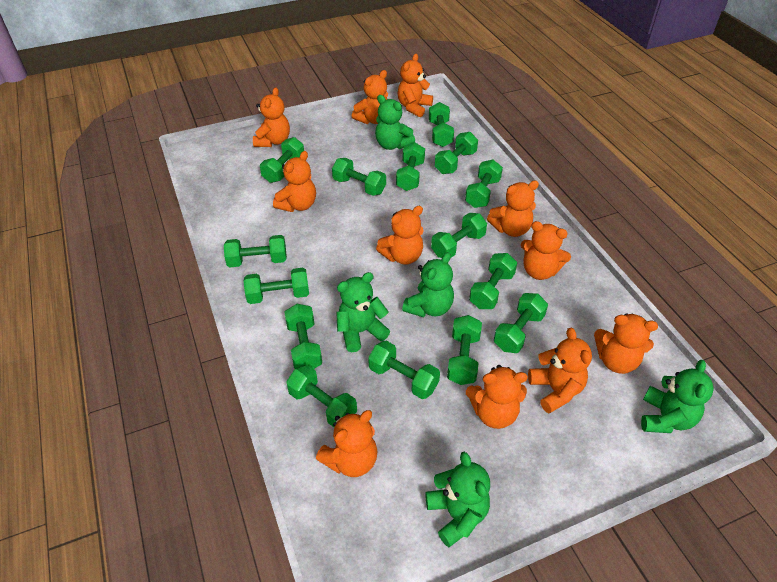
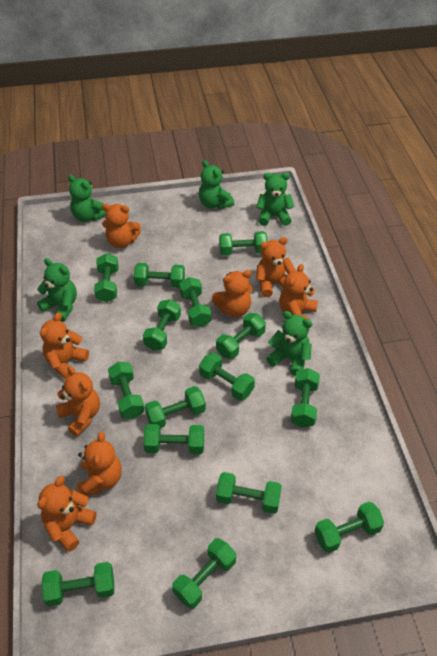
orange teddy bear: 11 -> 8

